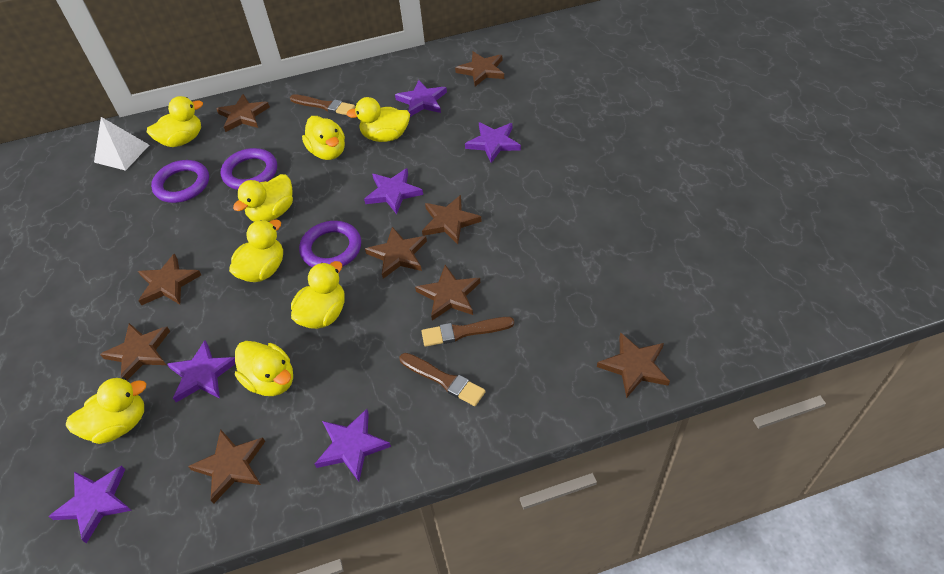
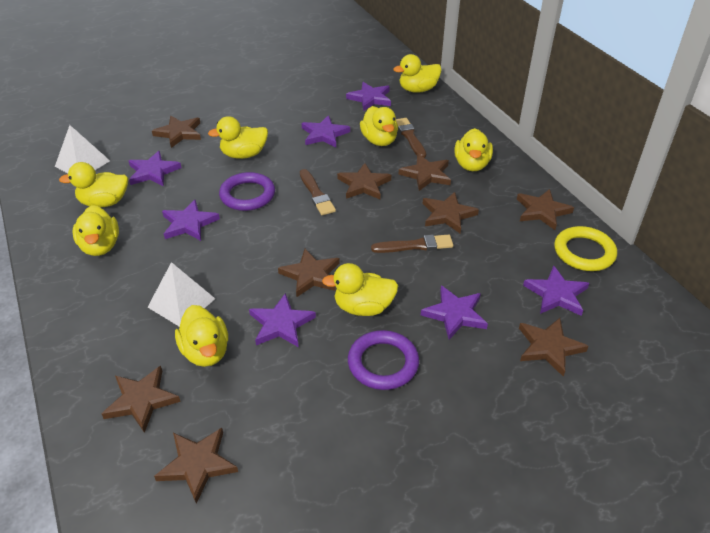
purple ring: 3 -> 2
purple star: 6 -> 7
white pyramid: 1 -> 2
yellow ring: 0 -> 1

